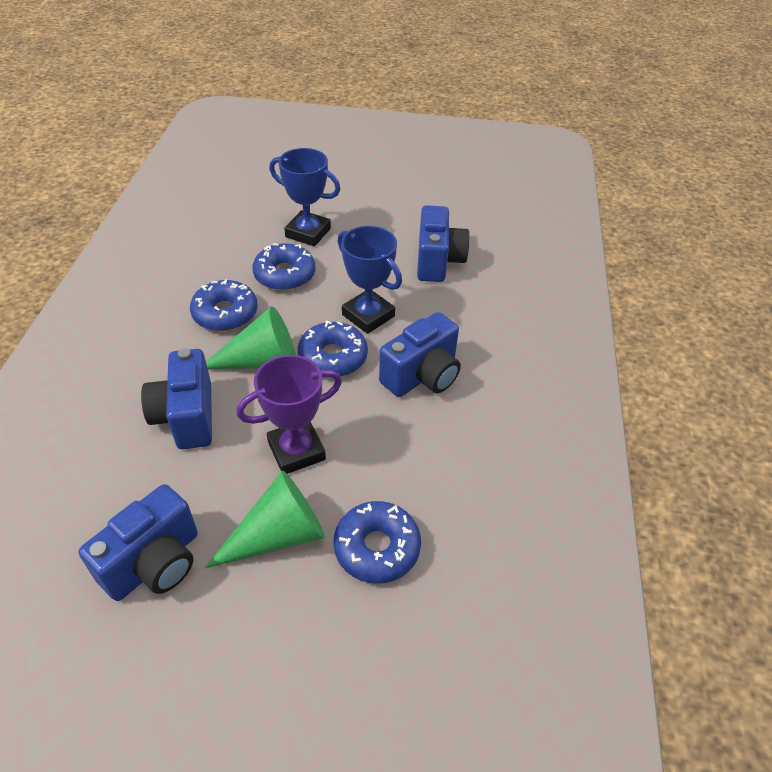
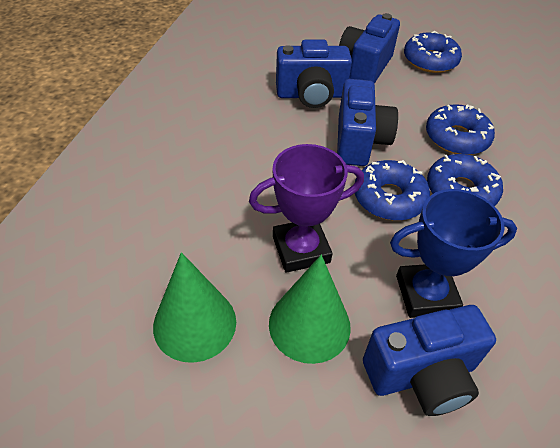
blue trophy: 2 -> 1

